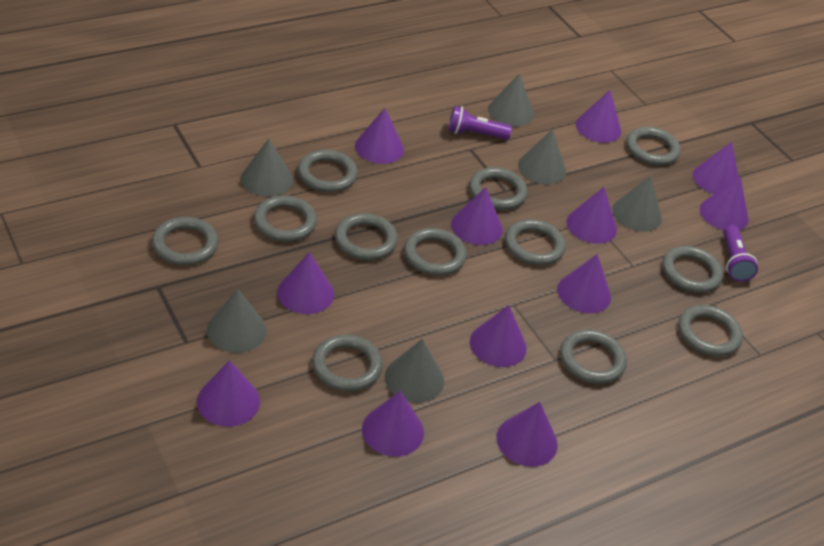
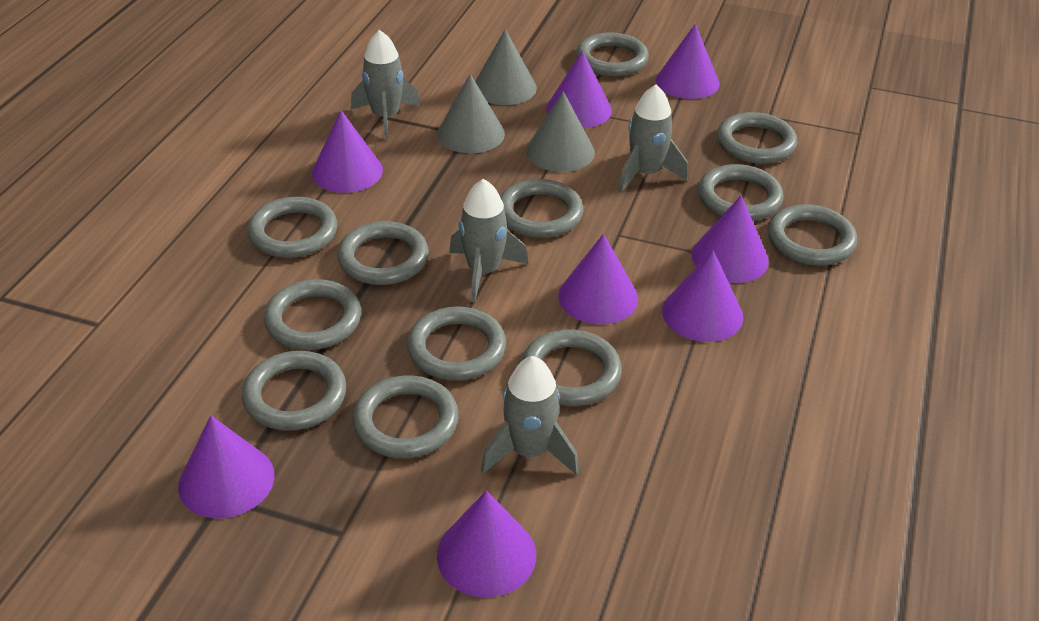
grey cone: 6 -> 3
grey rocket: 0 -> 4
purple cone: 12 -> 8
purple flashlight: 2 -> 0

